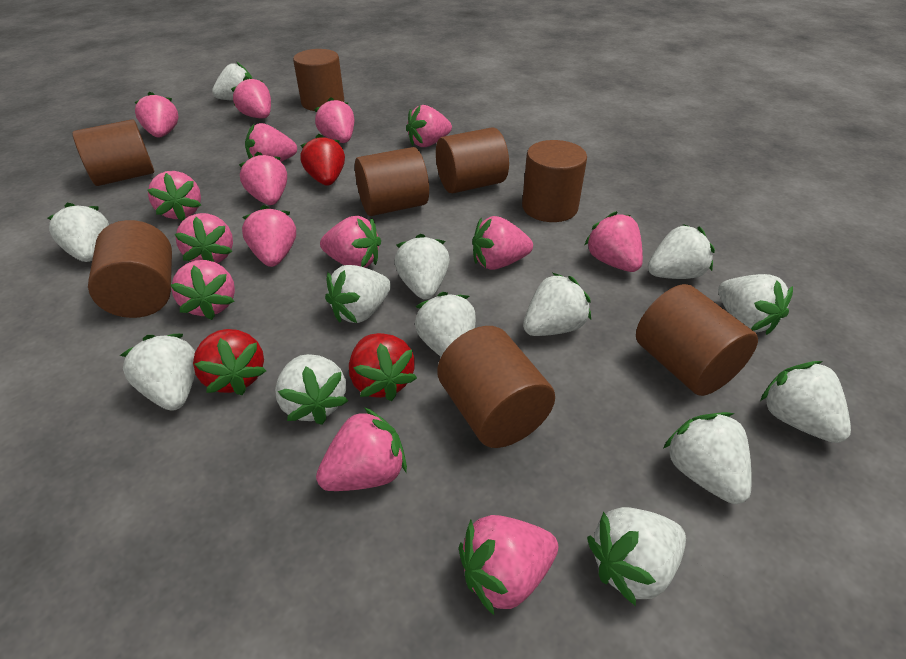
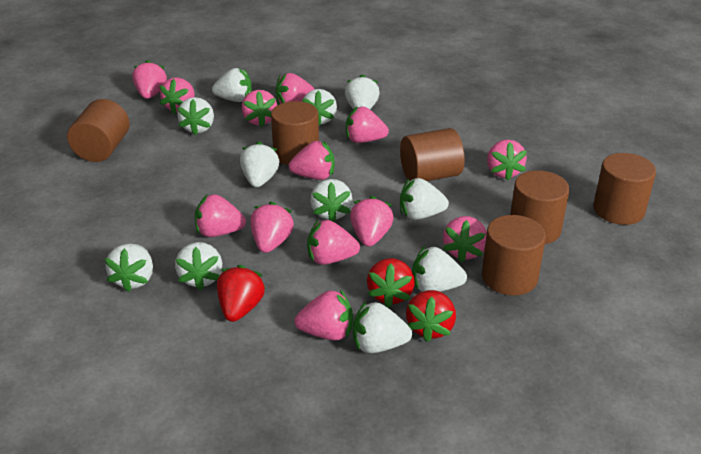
brown cylinder: 8 -> 6
pink strawberry: 15 -> 13
white strawberry: 13 -> 11

